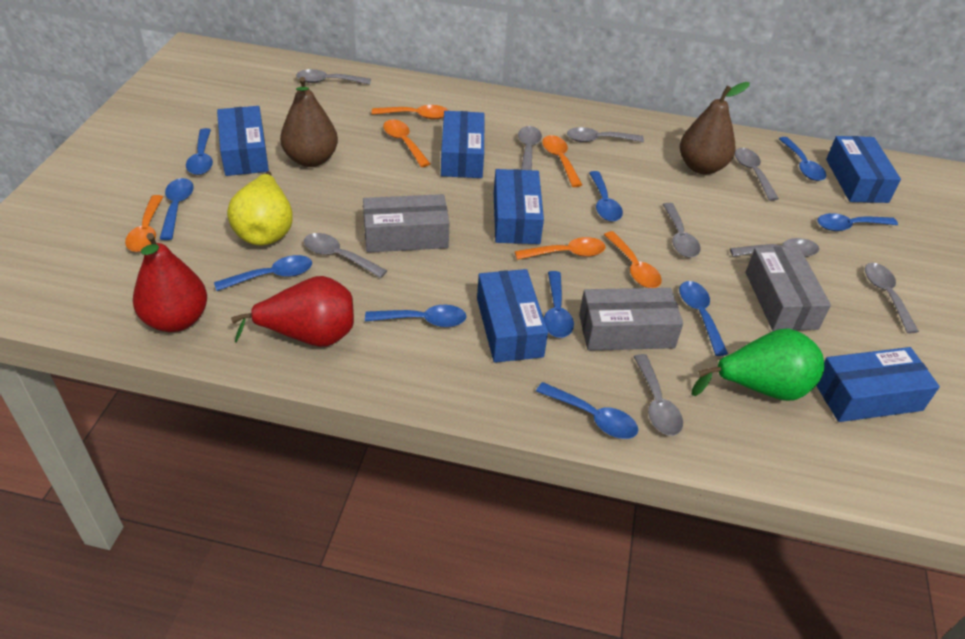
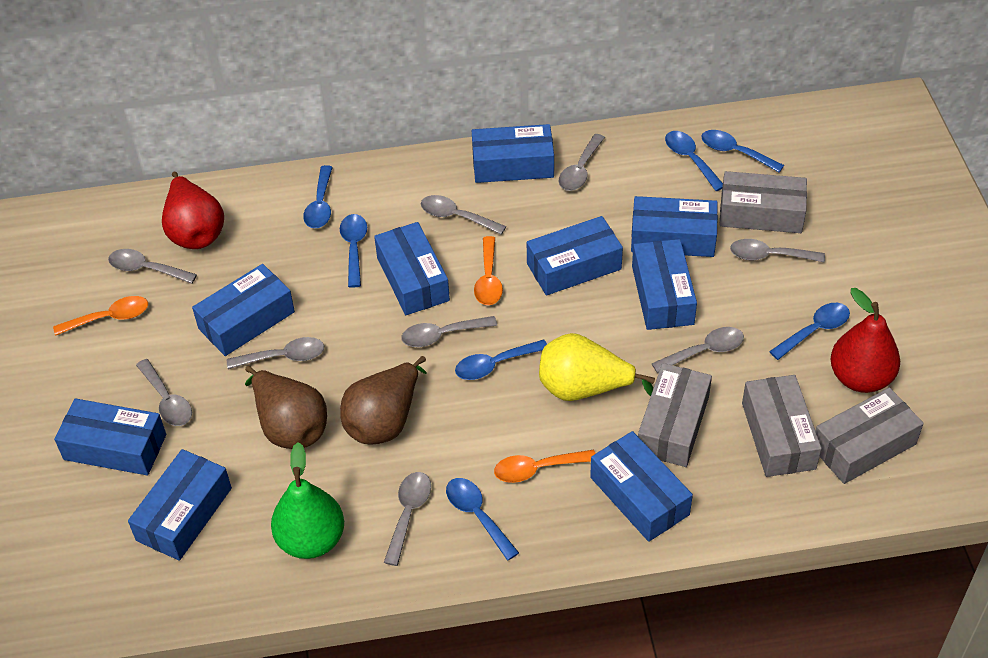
blue box: 6 -> 9
blue spoon: 10 -> 7
grey box: 3 -> 4
orange spoon: 6 -> 3

